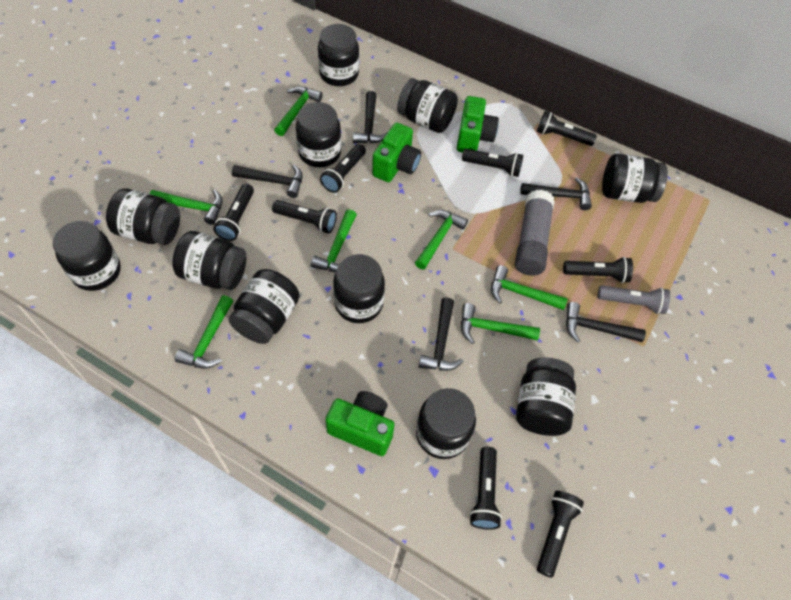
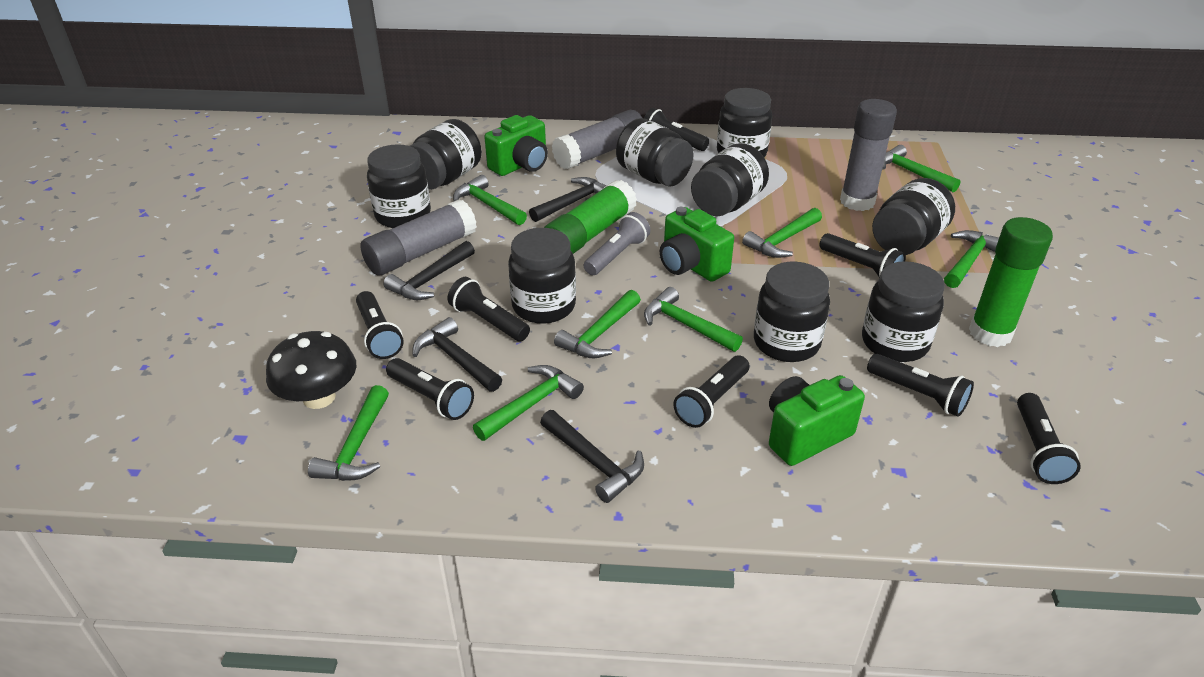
black hammer: 5 -> 4
black jar: 11 -> 9
black mushroom: 0 -> 1
green glue stick: 0 -> 2
green hammer: 7 -> 8
grey glue stick: 1 -> 3

